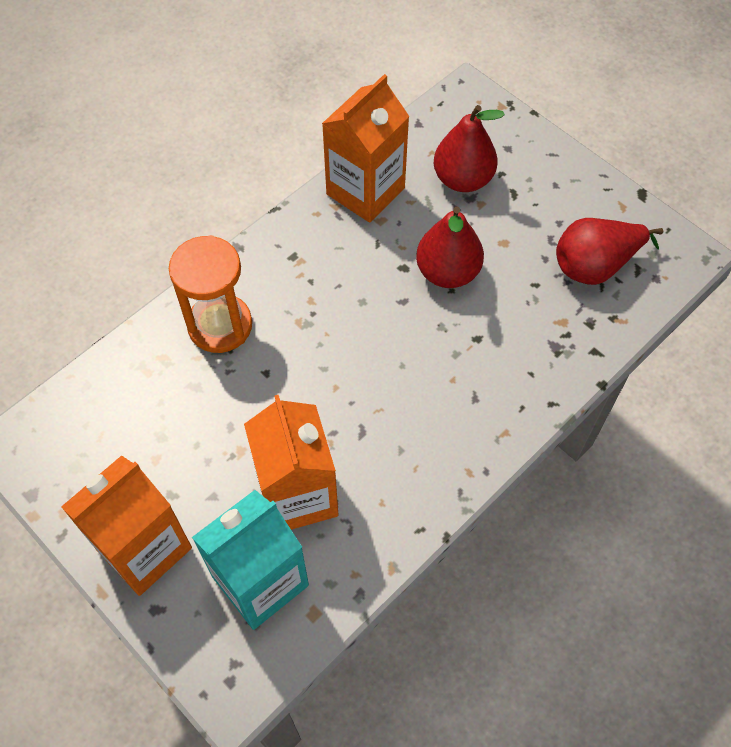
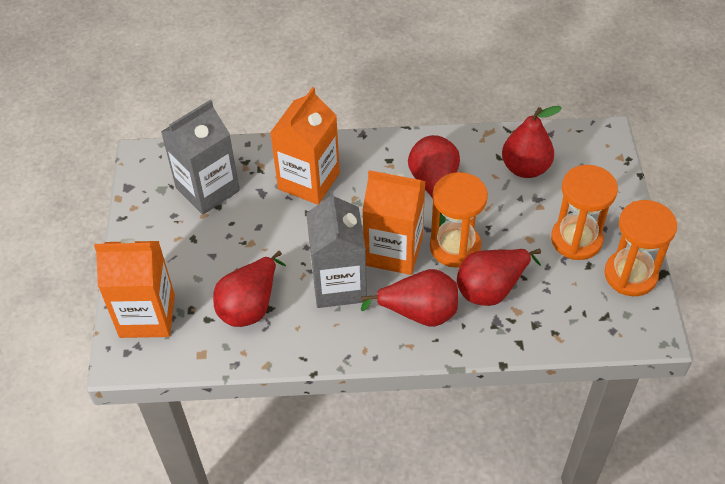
grey carton: 0 -> 2
orange hourglass: 1 -> 3
red pear: 3 -> 5
turquoise carton: 1 -> 0

